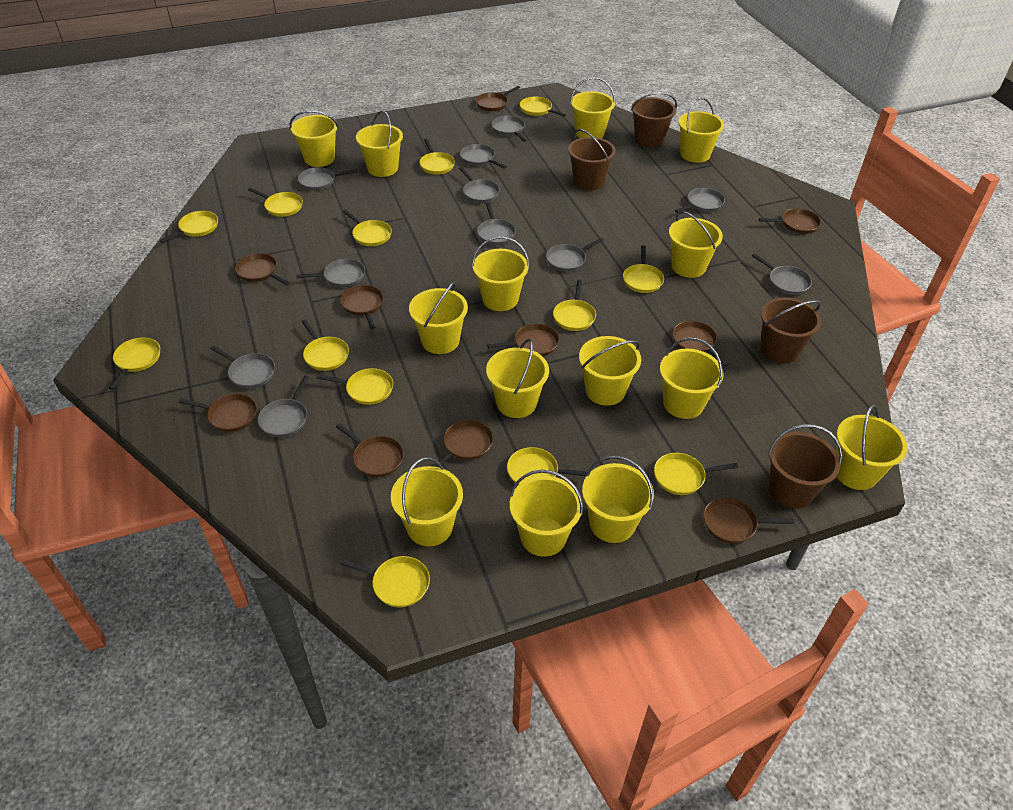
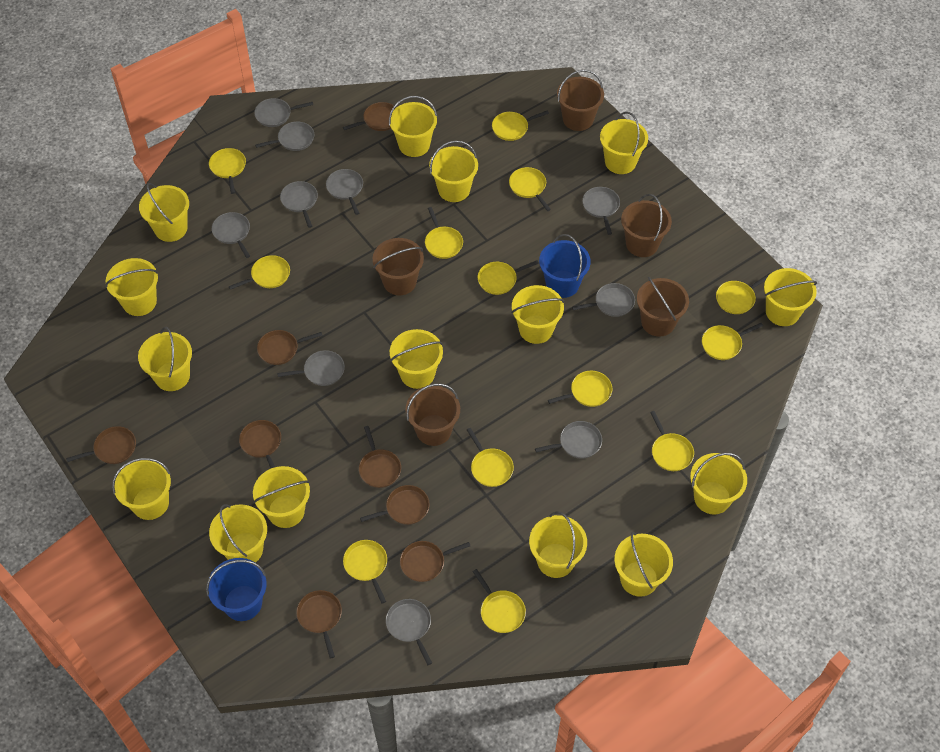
blue bucket: 0 -> 2
brown bucket: 4 -> 5
brown pan: 10 -> 8
grey pan: 11 -> 10
yellow bucket: 14 -> 15

